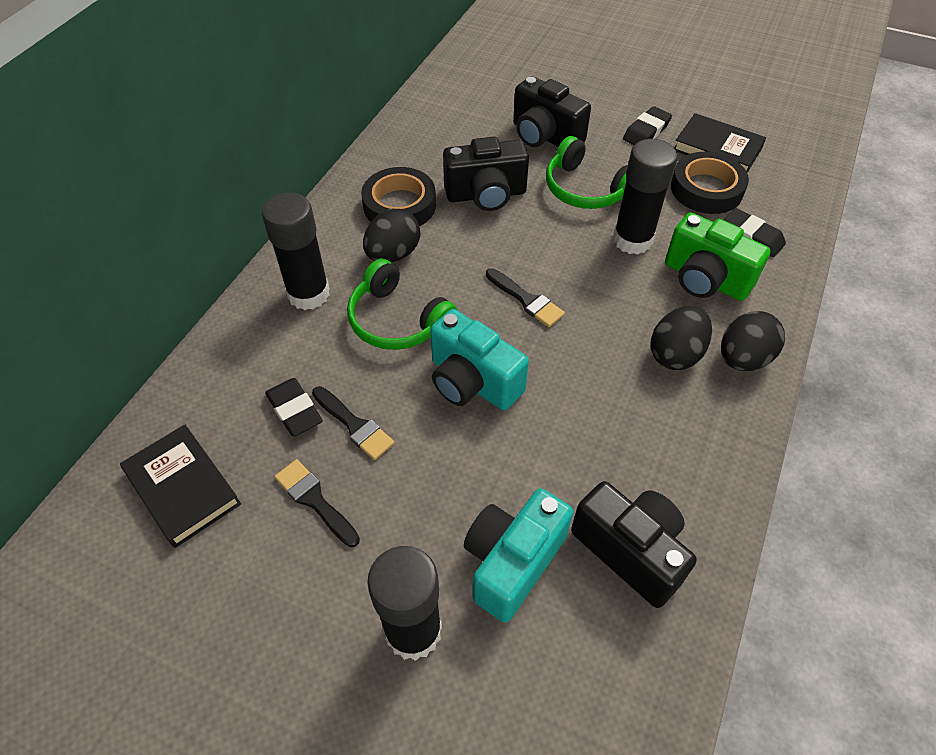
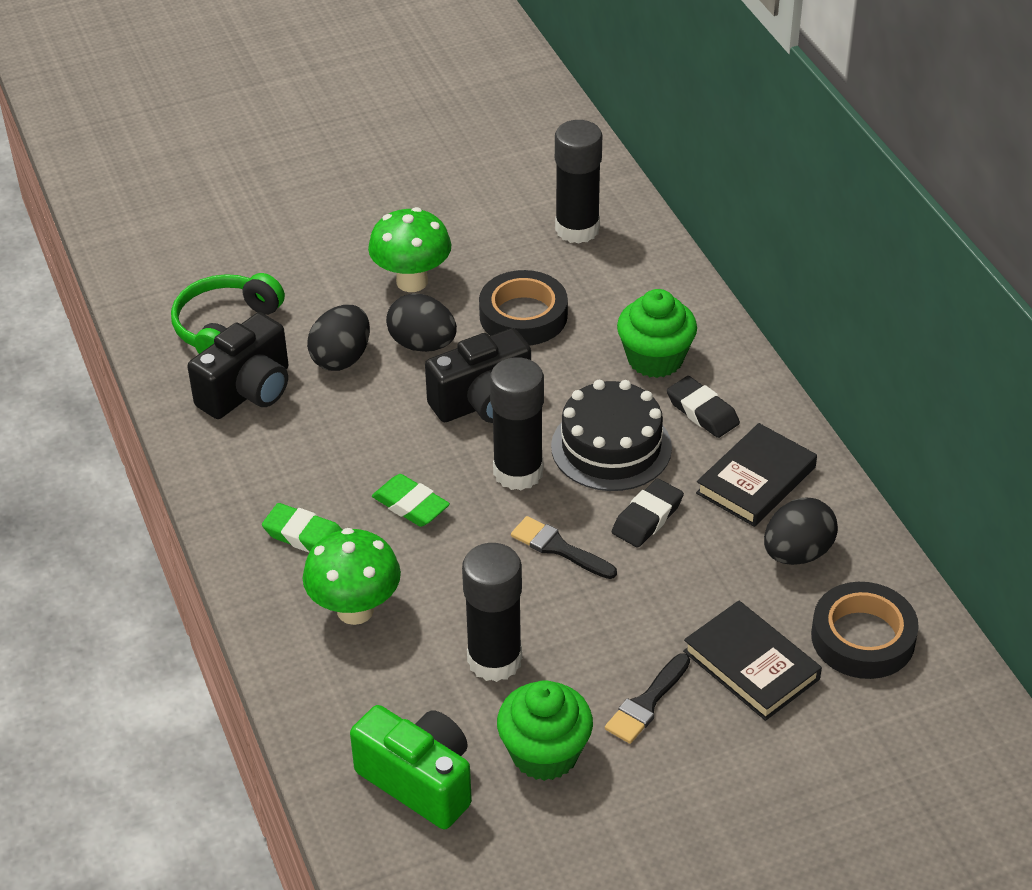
black brush: 3 -> 2
black cake: 0 -> 1
black camera: 3 -> 2
black eraser: 3 -> 2
green cupcake: 0 -> 2
green eraser: 0 -> 2
green headphones: 2 -> 1
green mushroom: 0 -> 2
turquoise camera: 2 -> 0

